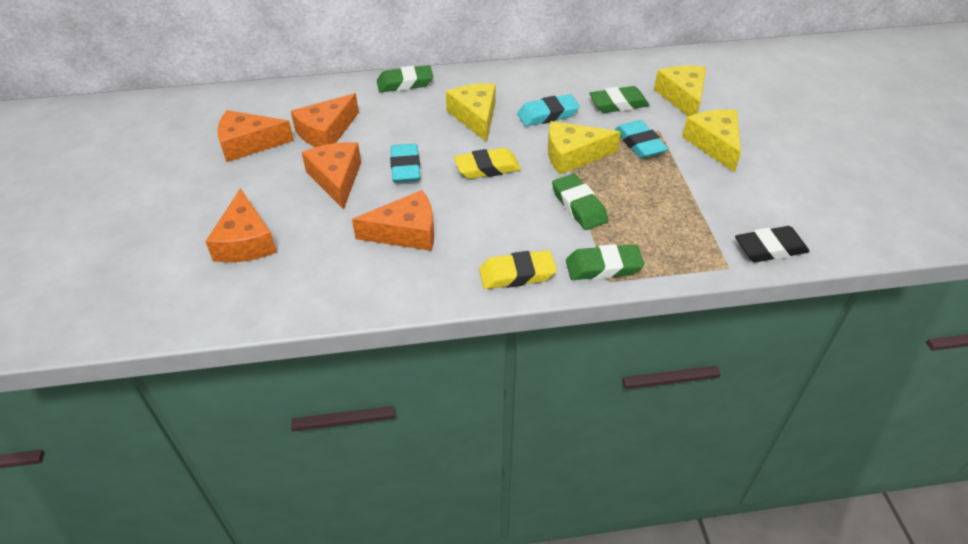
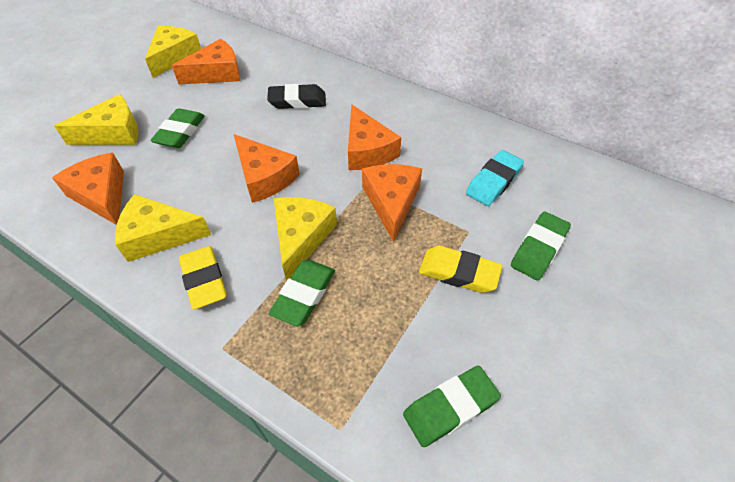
turquoise eraser: 3 -> 1

